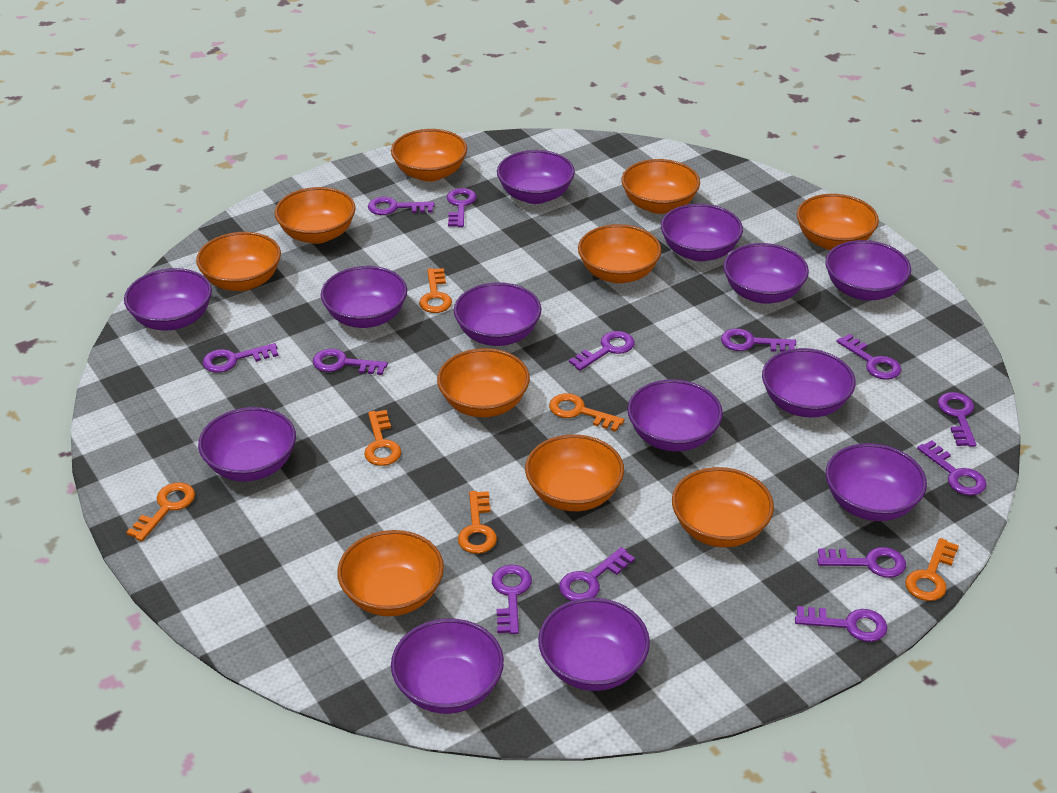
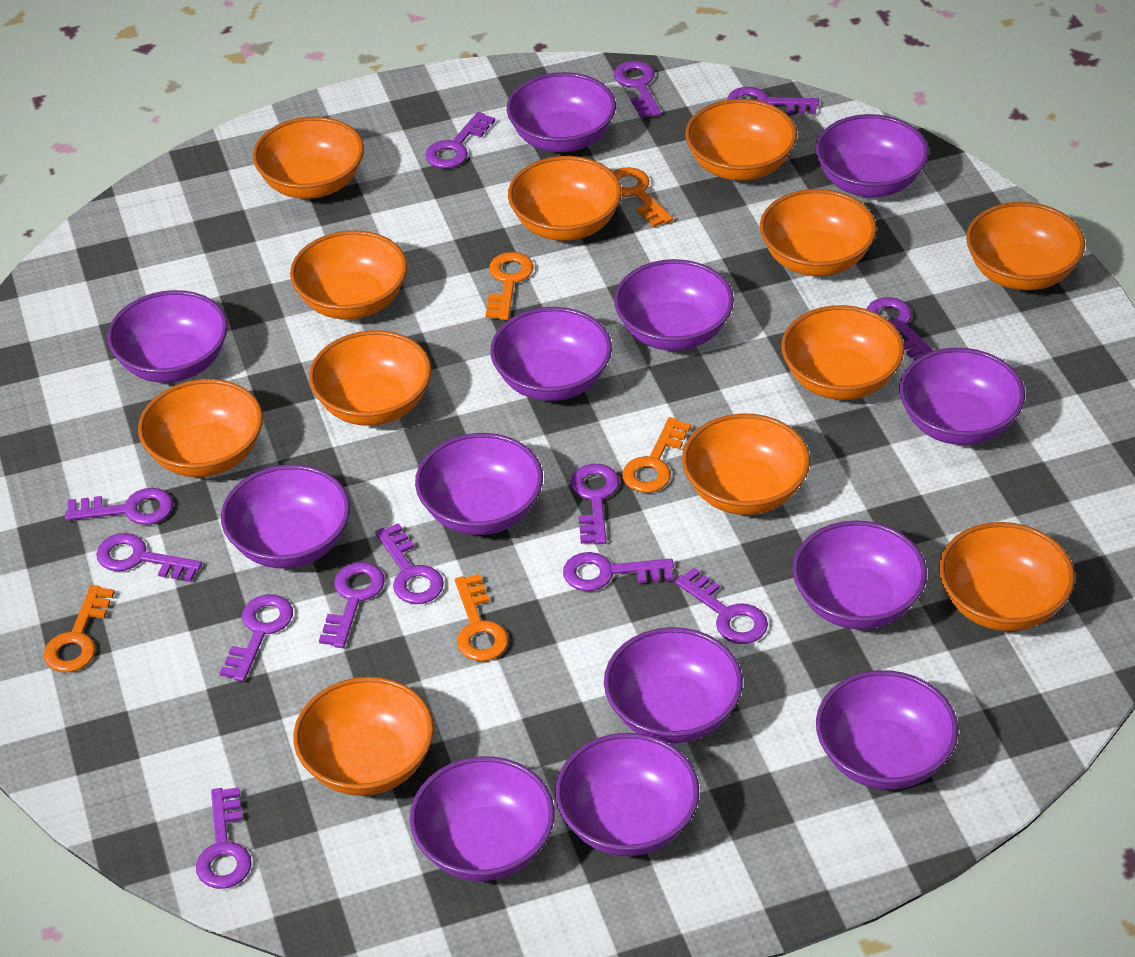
orange bowl: 10 -> 12
orange key: 6 -> 5

